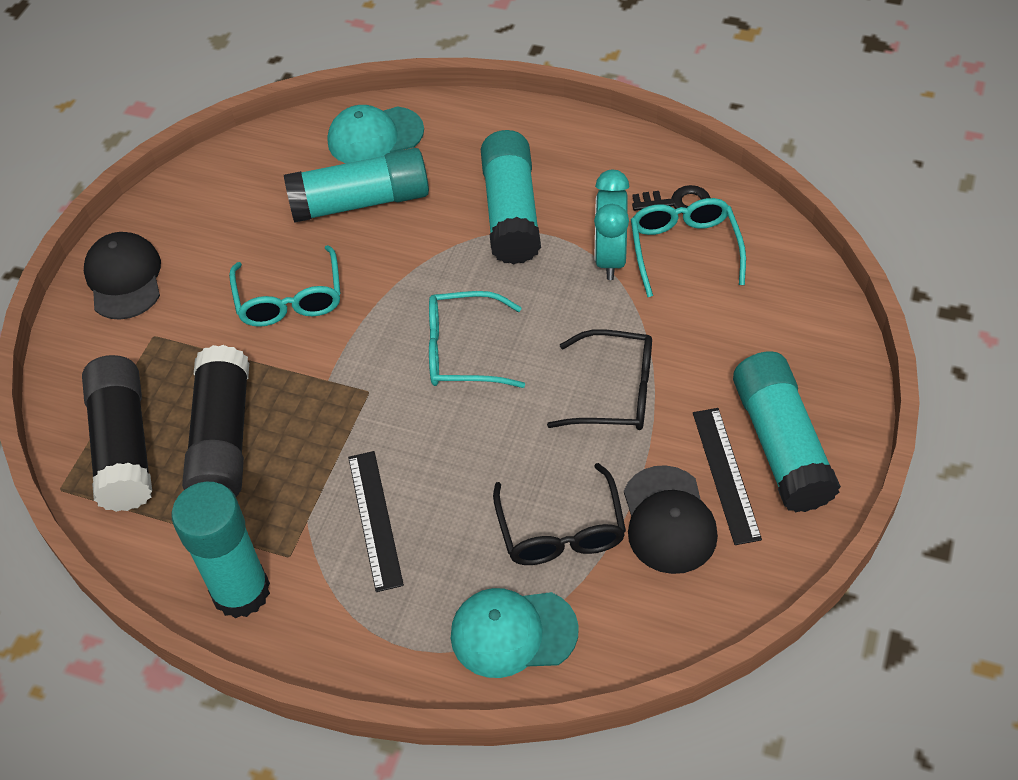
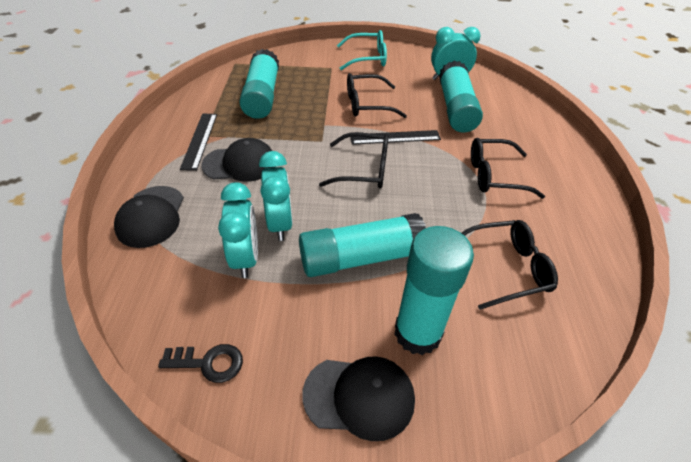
black cap: 2 -> 3
black glasses: 2 -> 4
black glue stick: 2 -> 0
turquoise cap: 2 -> 0
turquoise clock: 1 -> 3
turquoise glasses: 3 -> 1

